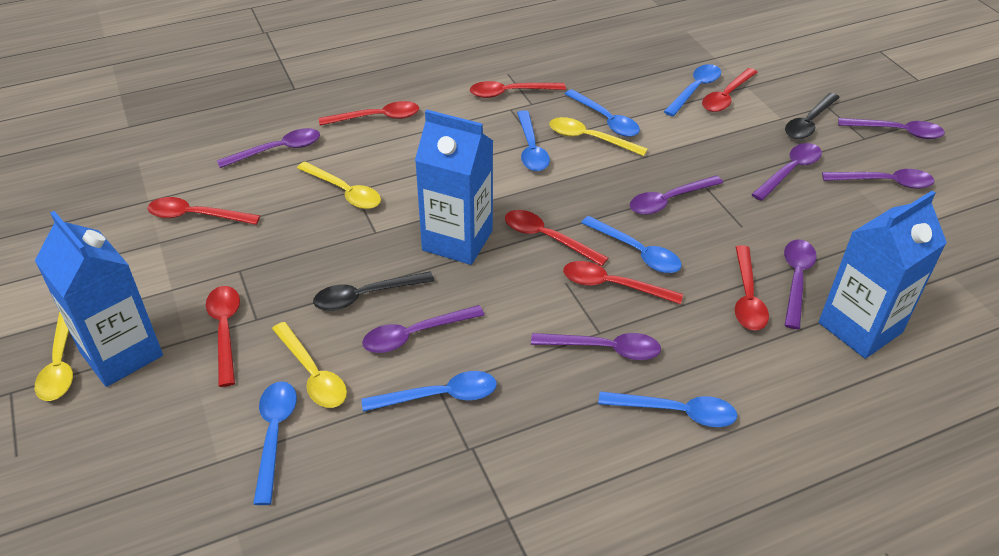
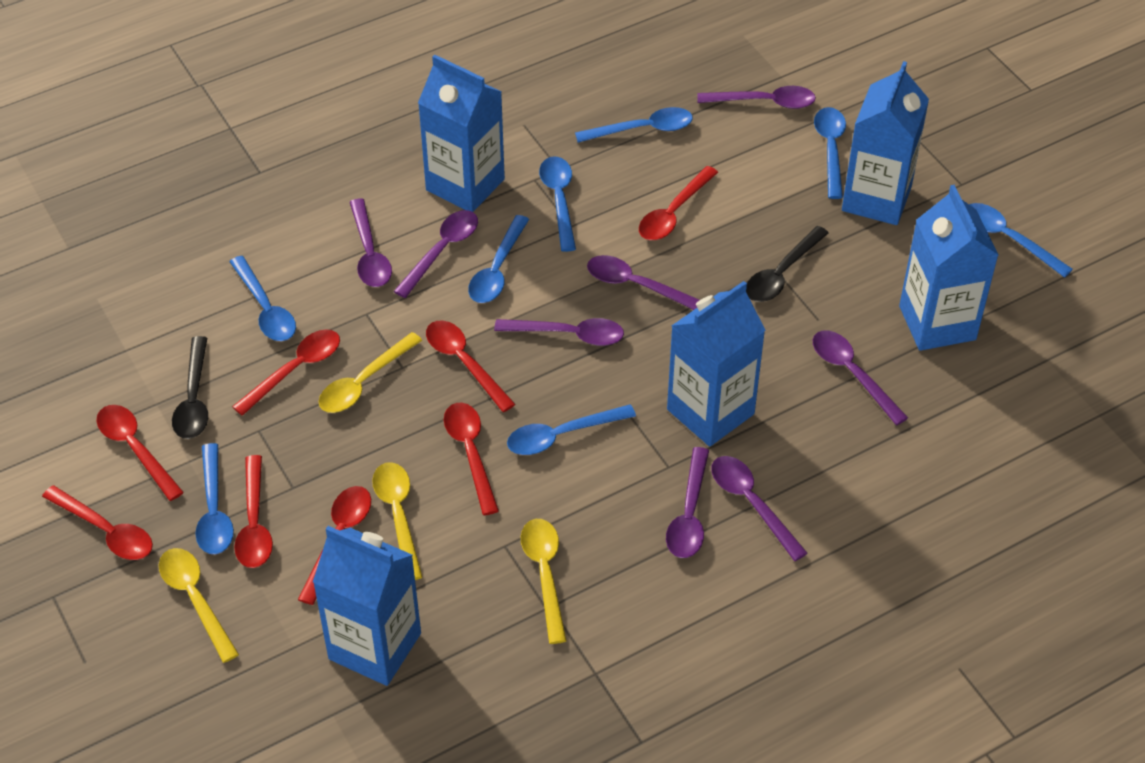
blue carton: 3 -> 5
blue spoon: 7 -> 8

